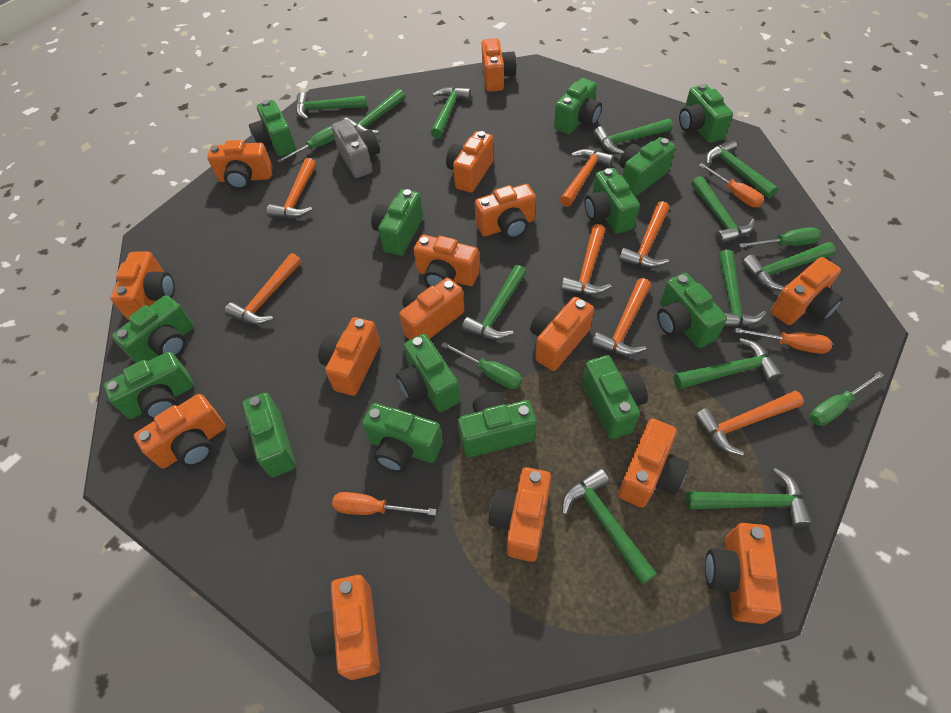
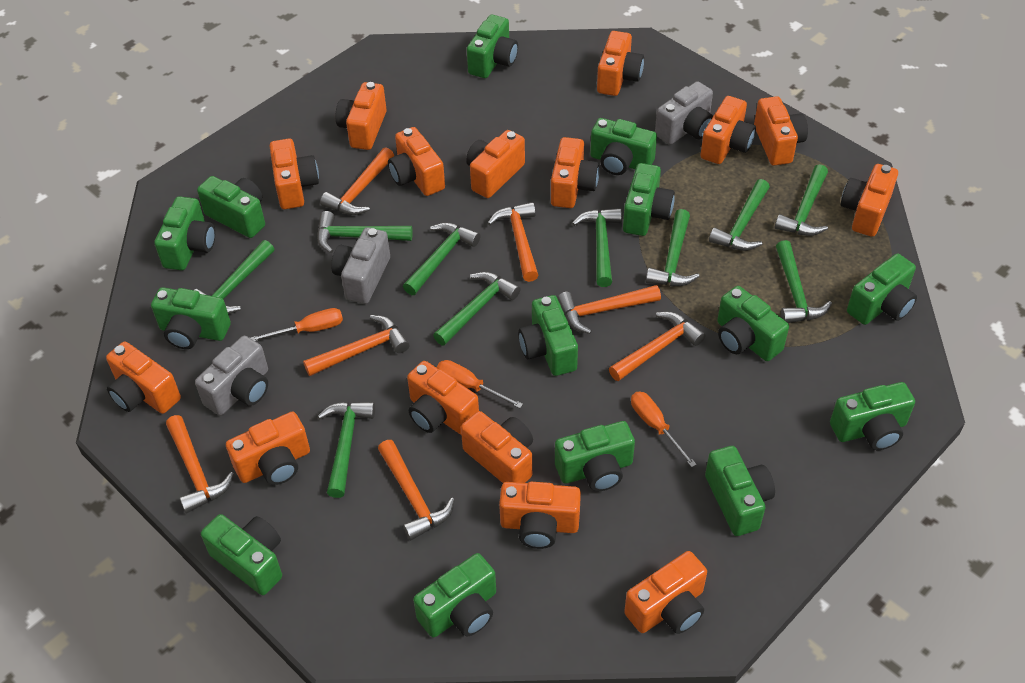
green hammer: 12 -> 10
green screwdriver: 4 -> 0
grey camera: 1 -> 3

